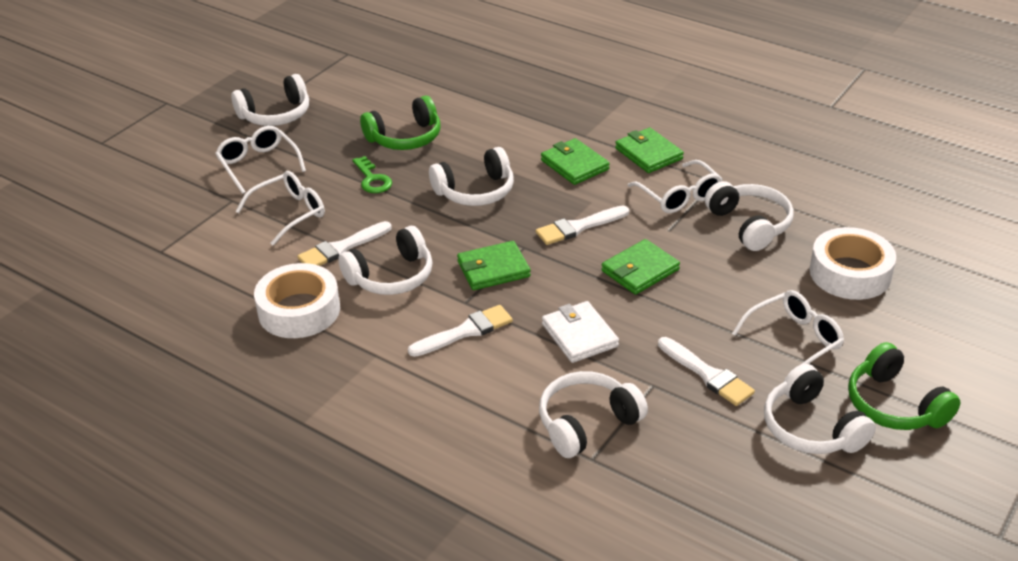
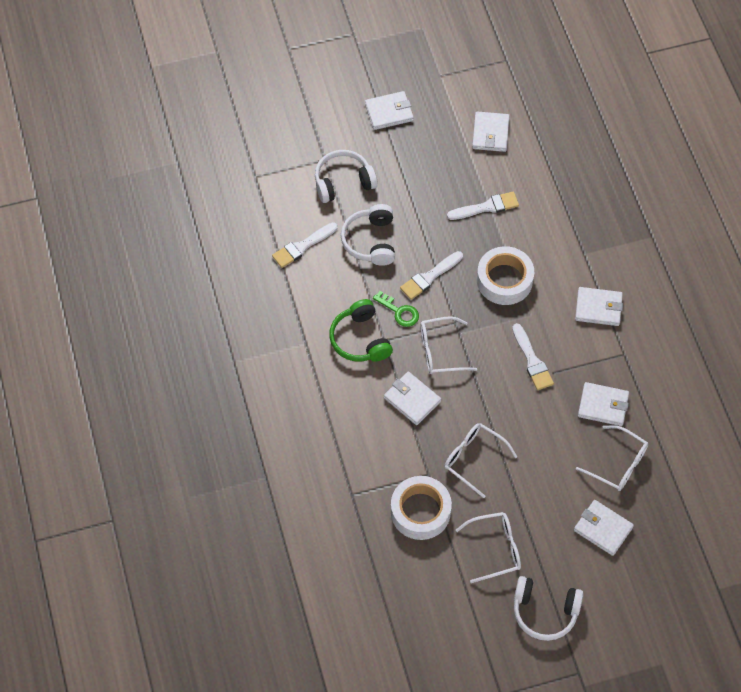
green headphones: 2 -> 1
green wallet: 4 -> 0
white headphones: 6 -> 3
white wallet: 1 -> 6

